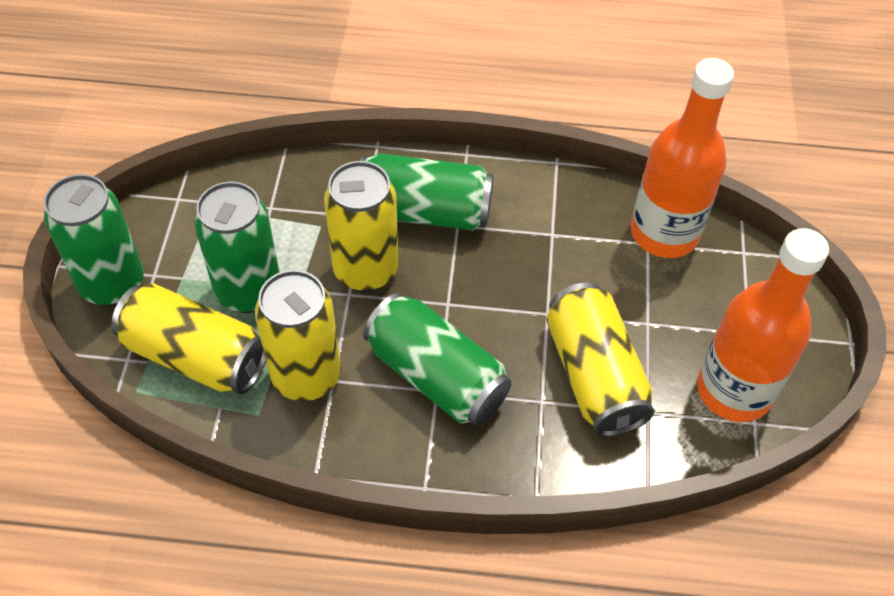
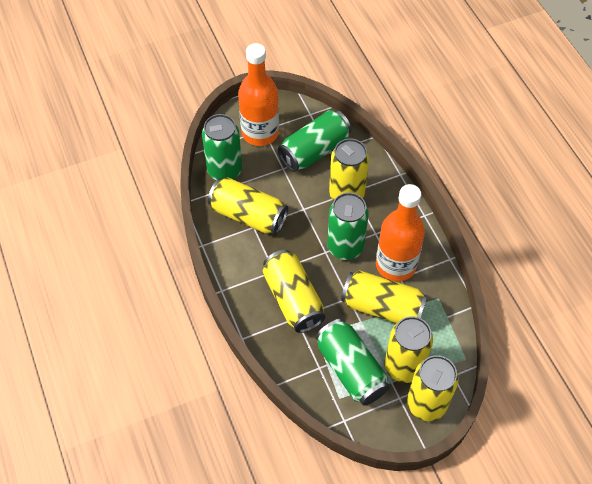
yellow can: 4 -> 6

